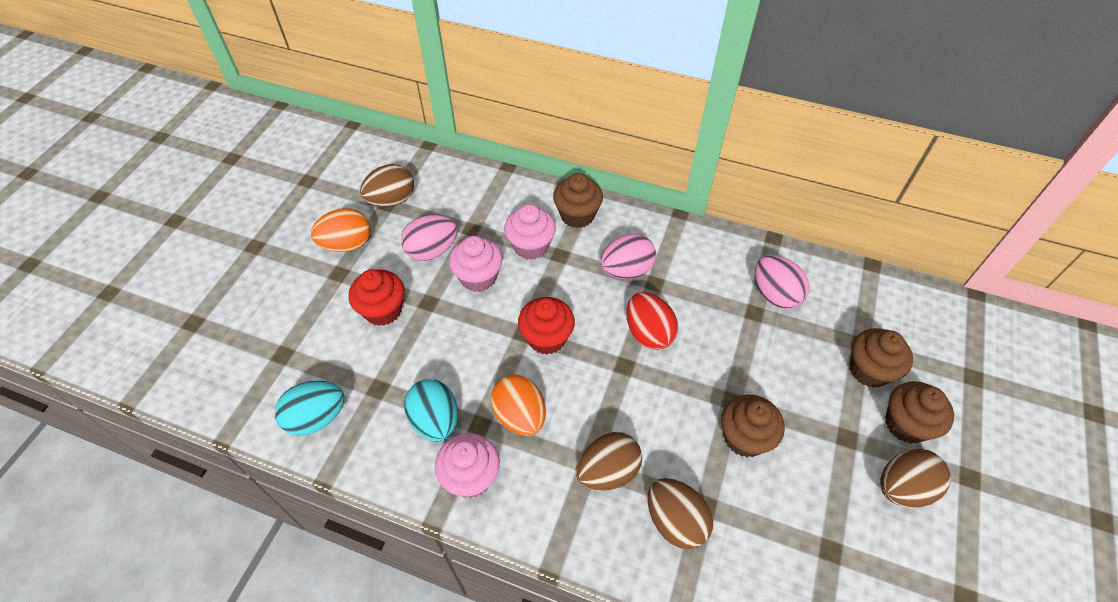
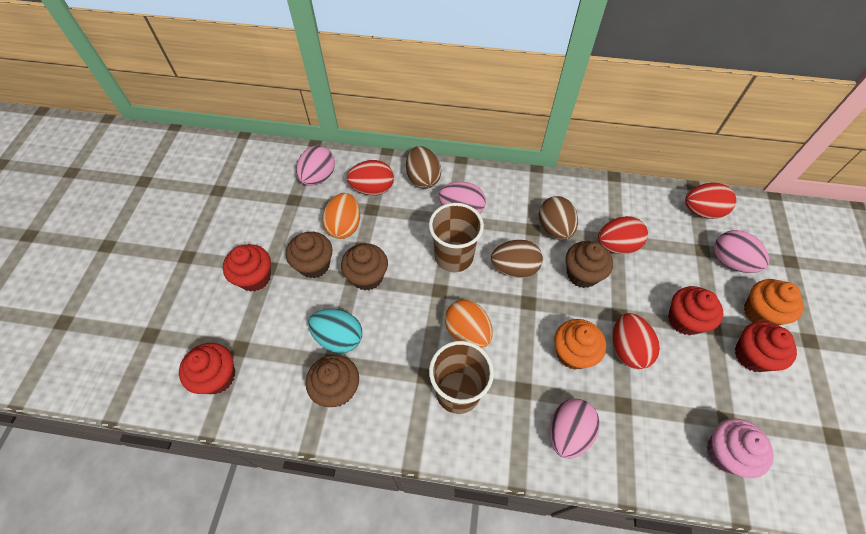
brown cup: 0 -> 2
brown egg: 4 -> 3
orange cupcake: 0 -> 2
pink cupcake: 3 -> 1
pink egg: 3 -> 4
red cupcake: 2 -> 4
red egg: 1 -> 4
turquoise egg: 2 -> 1

